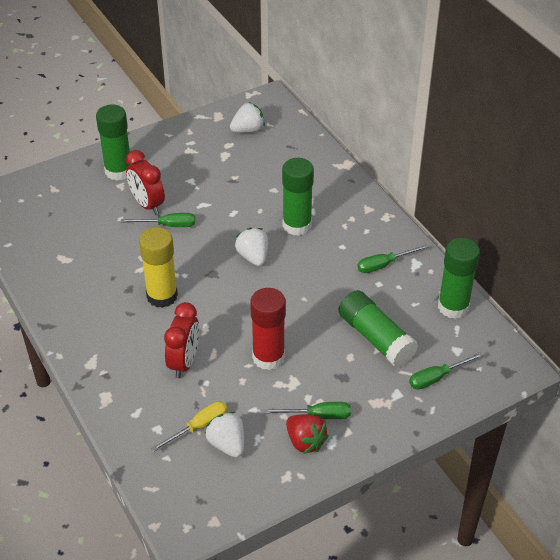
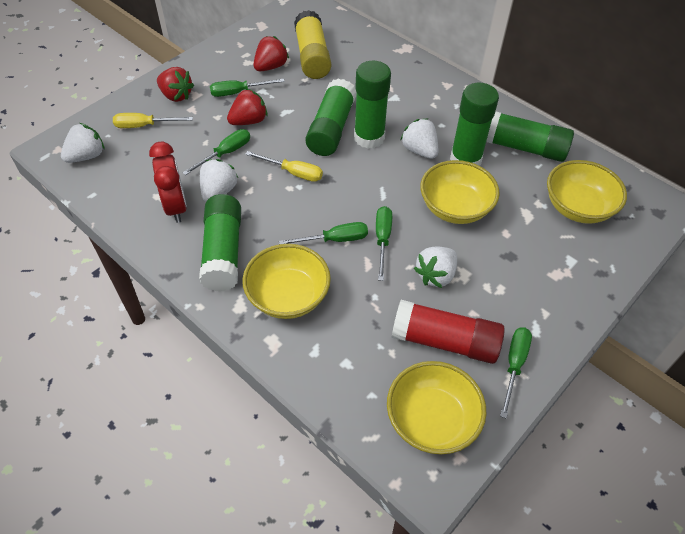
green glue stick: 4 -> 5
green screwdriver: 4 -> 5
red clock: 2 -> 1
red strawberry: 1 -> 3
white strawberry: 3 -> 4
yellow bowl: 0 -> 4
yellow screwdriver: 1 -> 2

